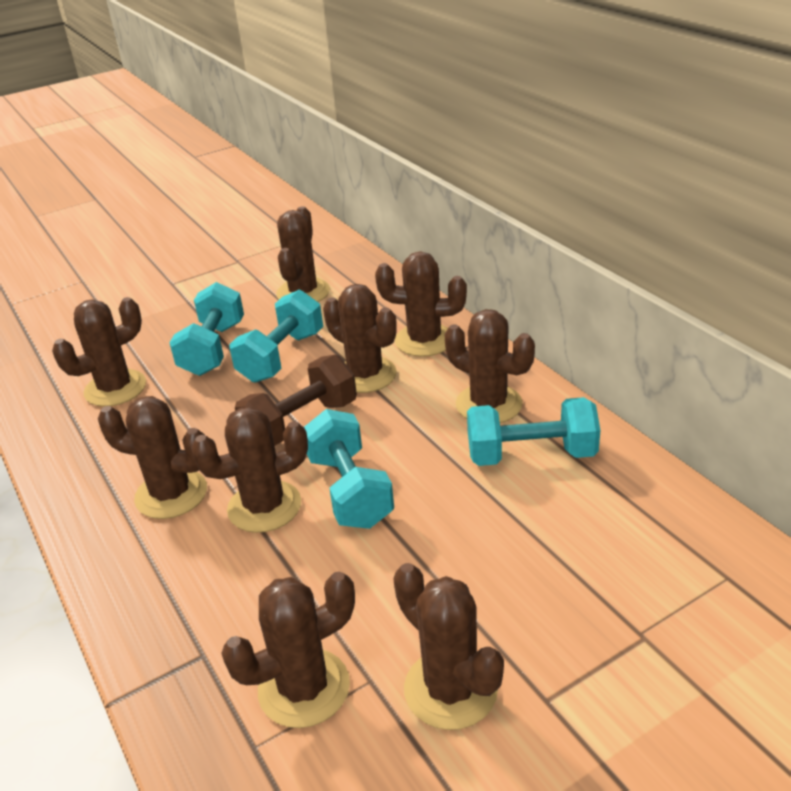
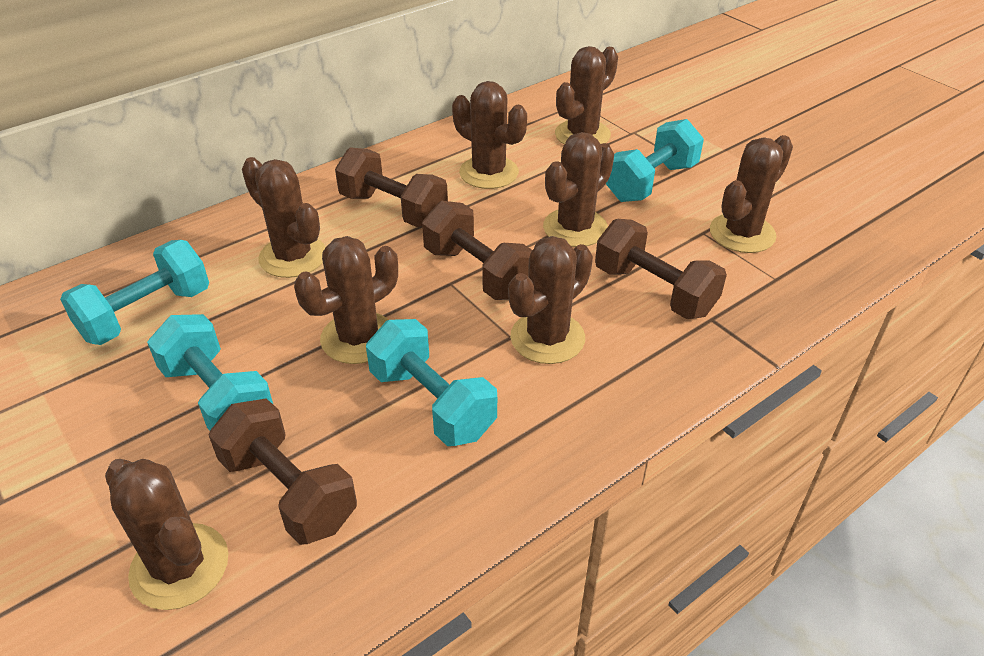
brown cactus: 9 -> 8
brown dumbbell: 1 -> 4

